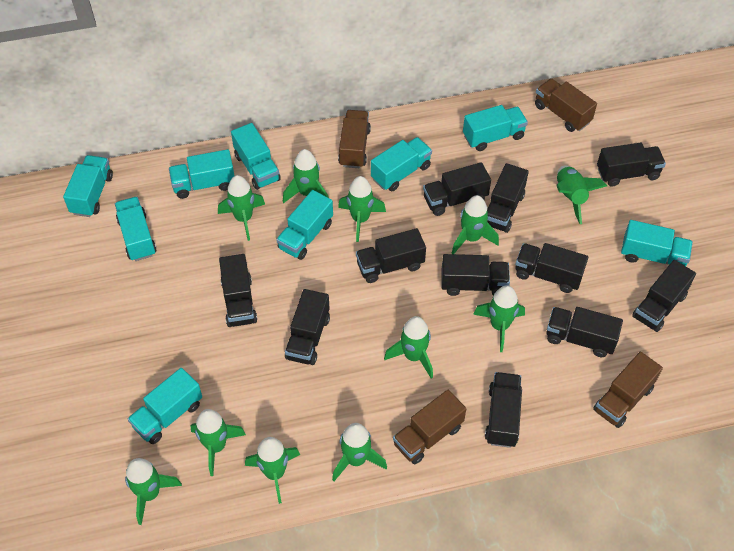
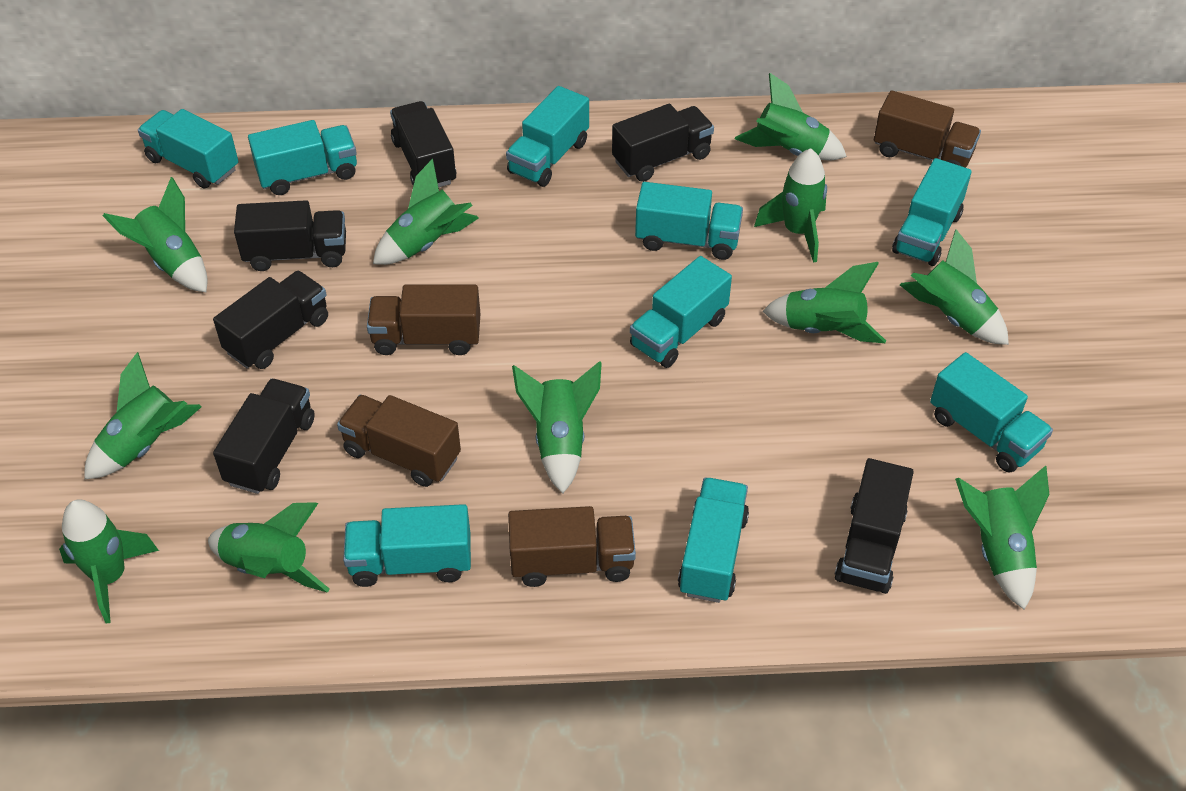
black truck: 11 -> 6

